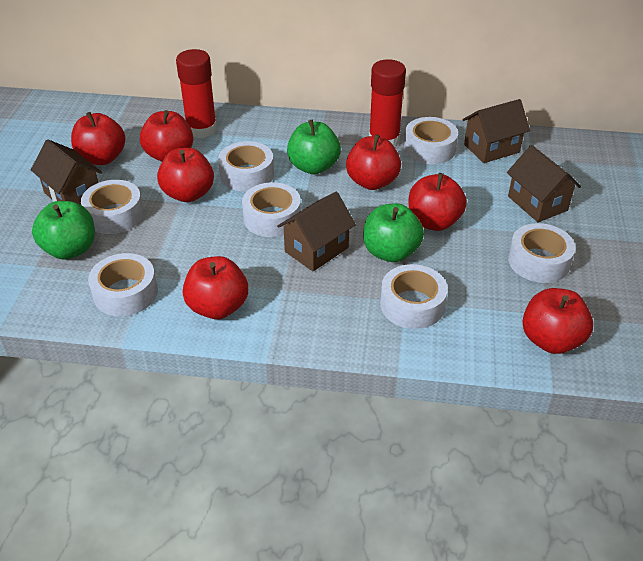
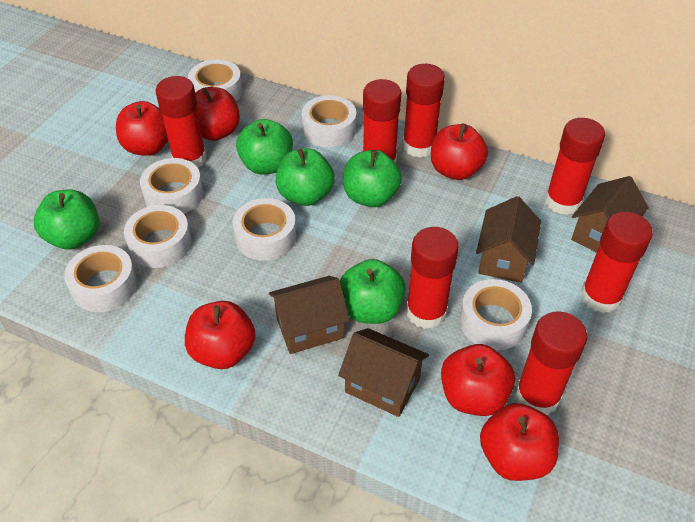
green apple: 3 -> 5
red apple: 7 -> 6
red glue stick: 2 -> 7

